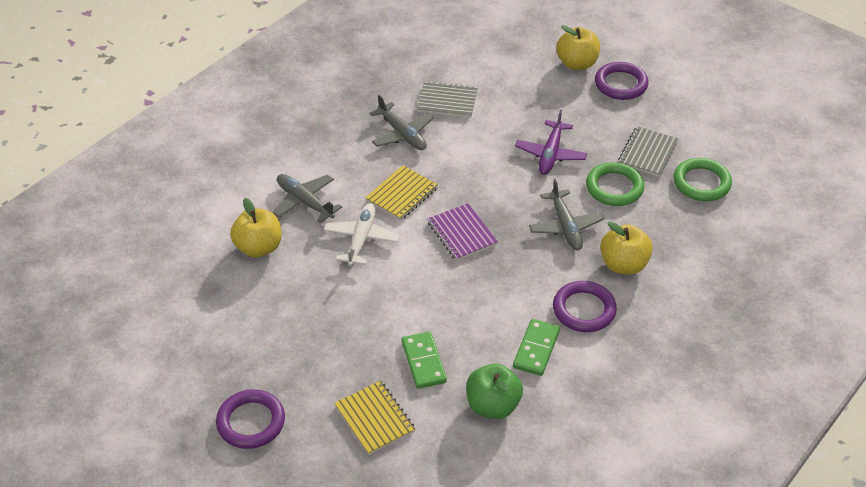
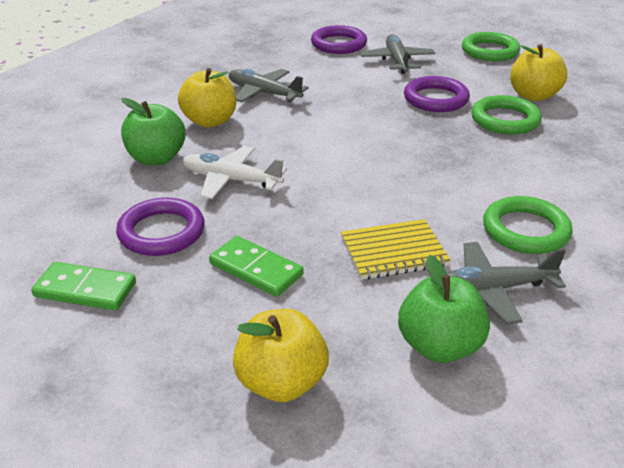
green apple: 1 -> 2
green ring: 2 -> 3
grey notebook: 2 -> 0
purple notebook: 1 -> 0
purple plane: 1 -> 0
yellow notebook: 2 -> 1

